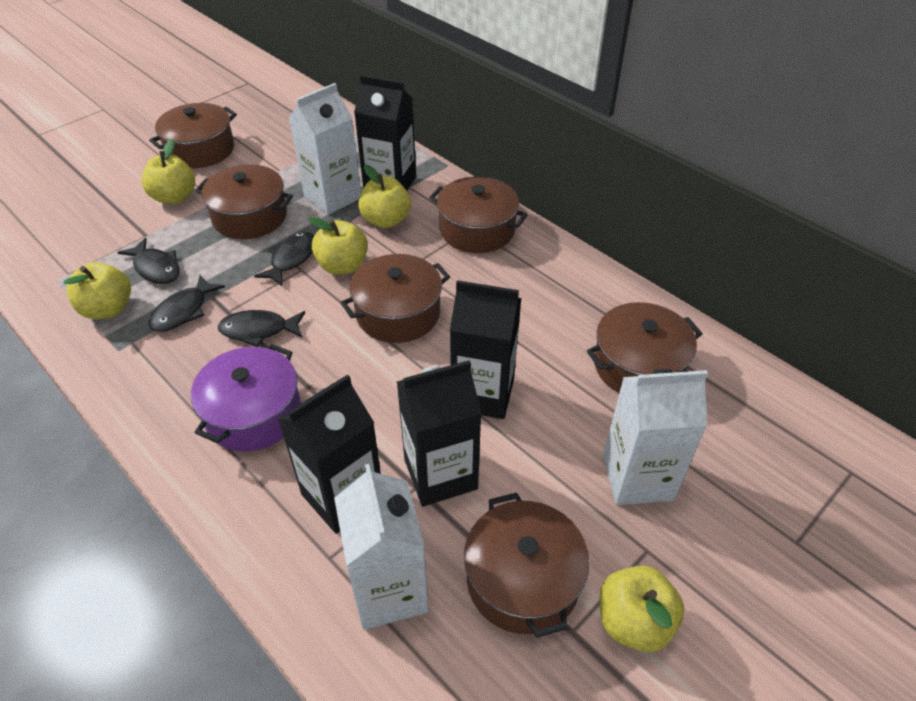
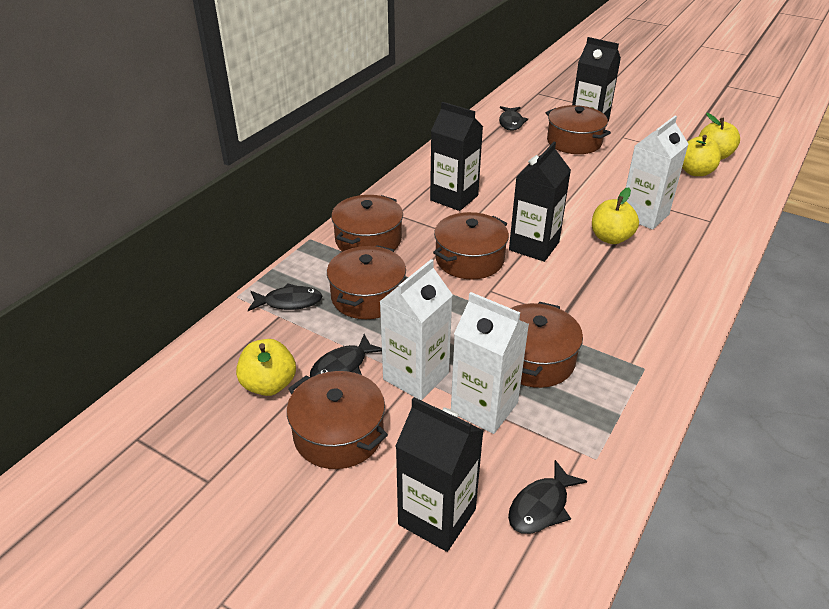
purple pot: 1 -> 0
yellow apple: 5 -> 4

